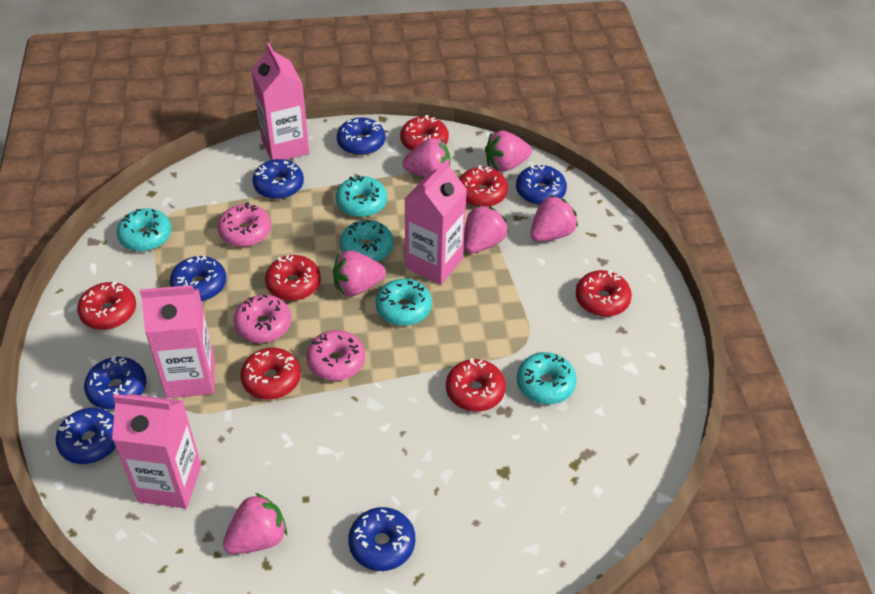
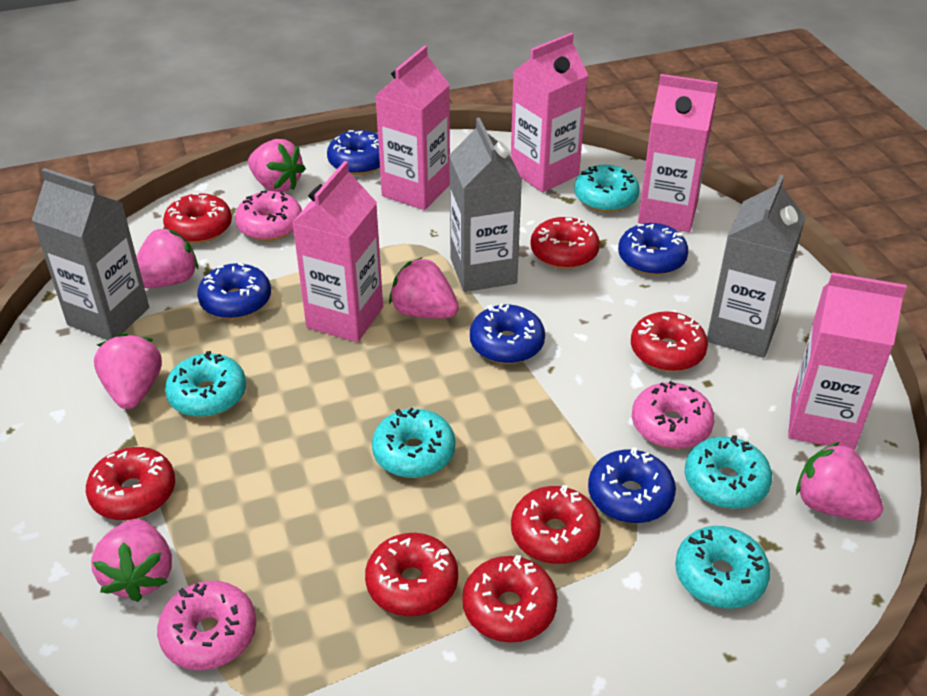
blue donut: 7 -> 5
grey carton: 0 -> 3
pink carton: 4 -> 5

